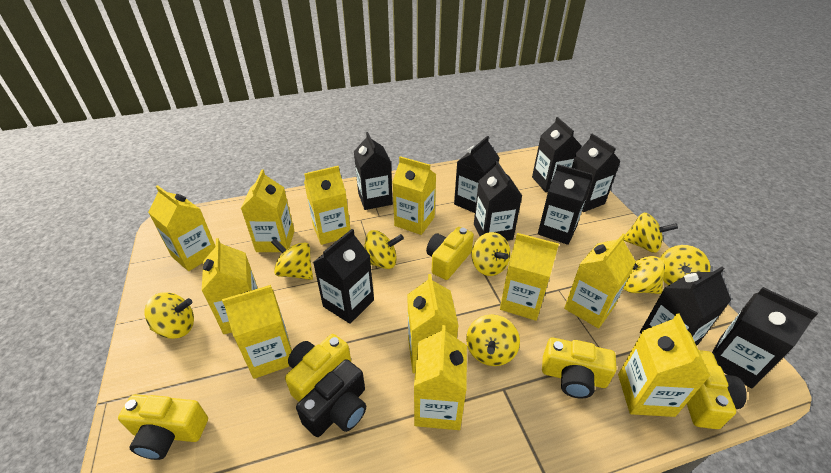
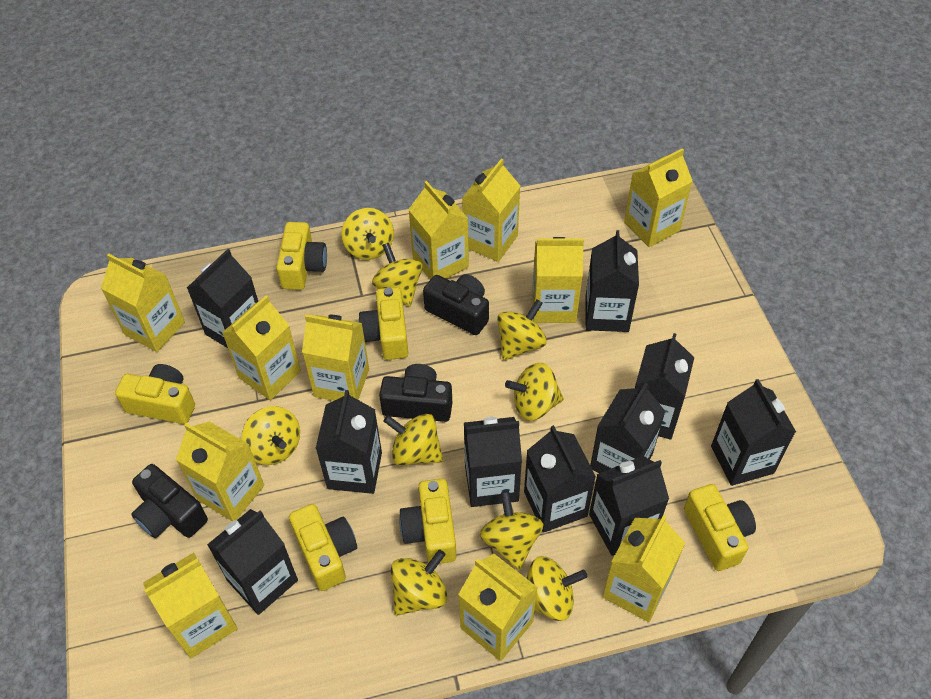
black camera: 1 -> 3
black carton: 9 -> 10
yellow camera: 5 -> 6
yellow spinning top: 8 -> 9

